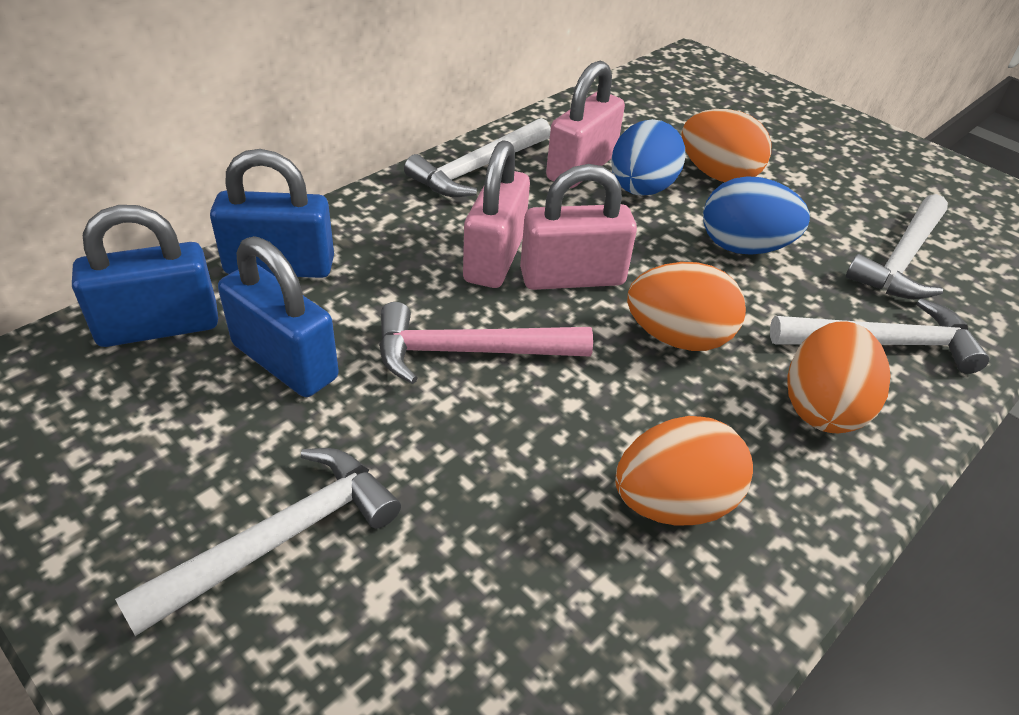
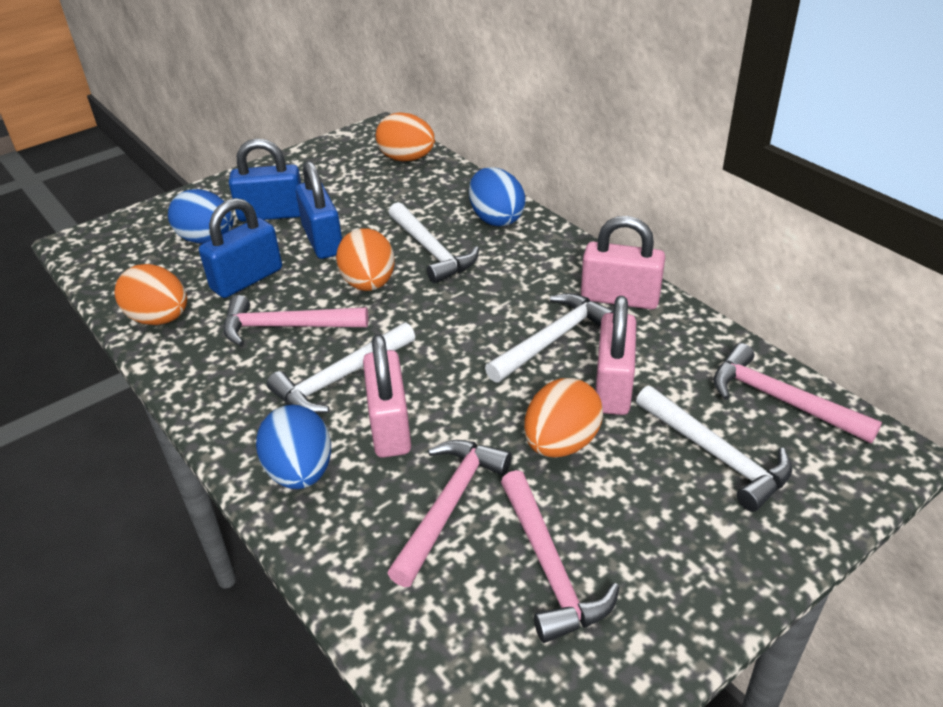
blue egg: 2 -> 3
pink hammer: 1 -> 4

